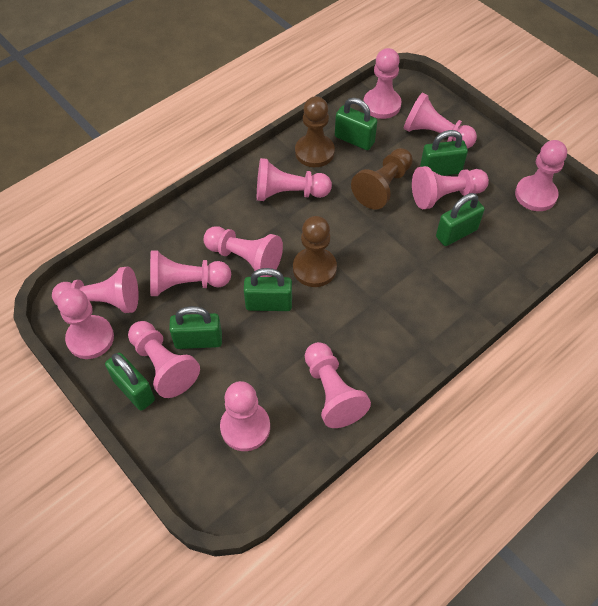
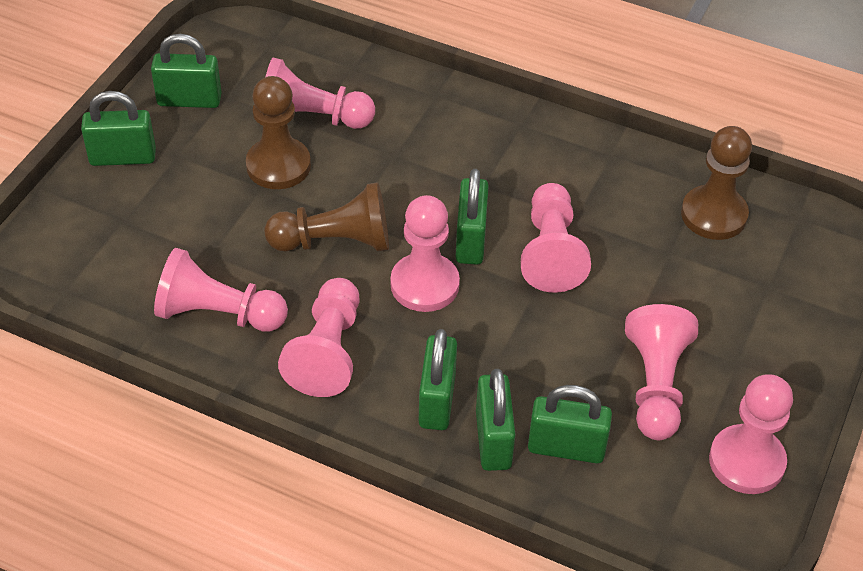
pink pawn: 12 -> 7

